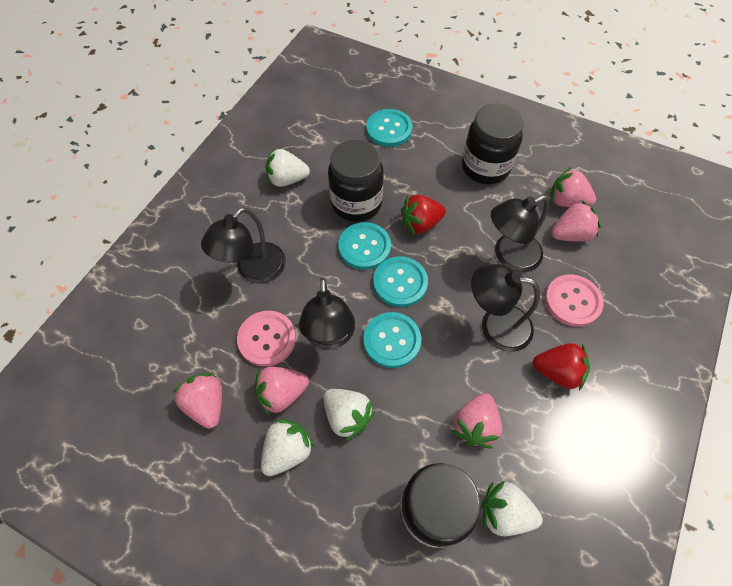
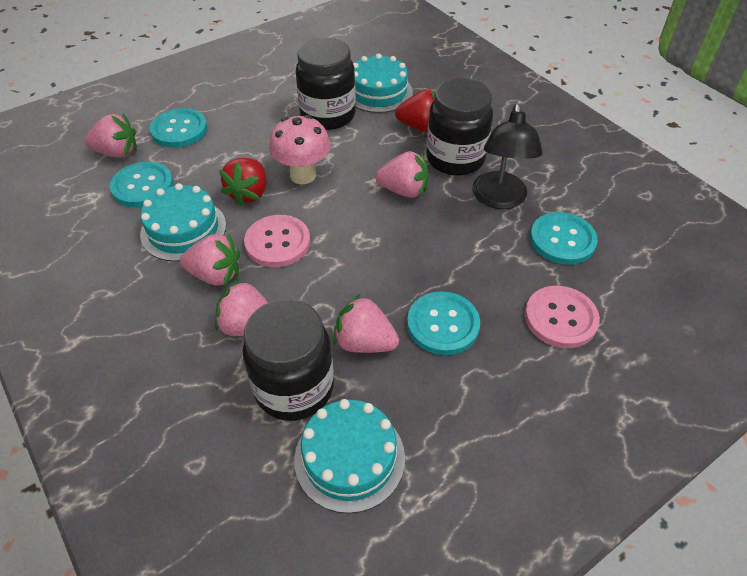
black lamp: 4 -> 1
pink mushroom: 0 -> 1
turquoise cake: 0 -> 3
white strawberry: 4 -> 0

